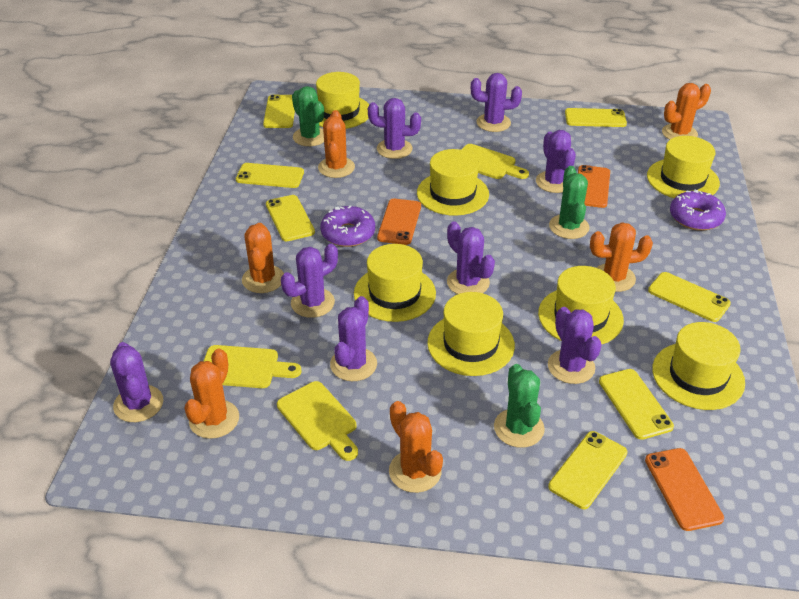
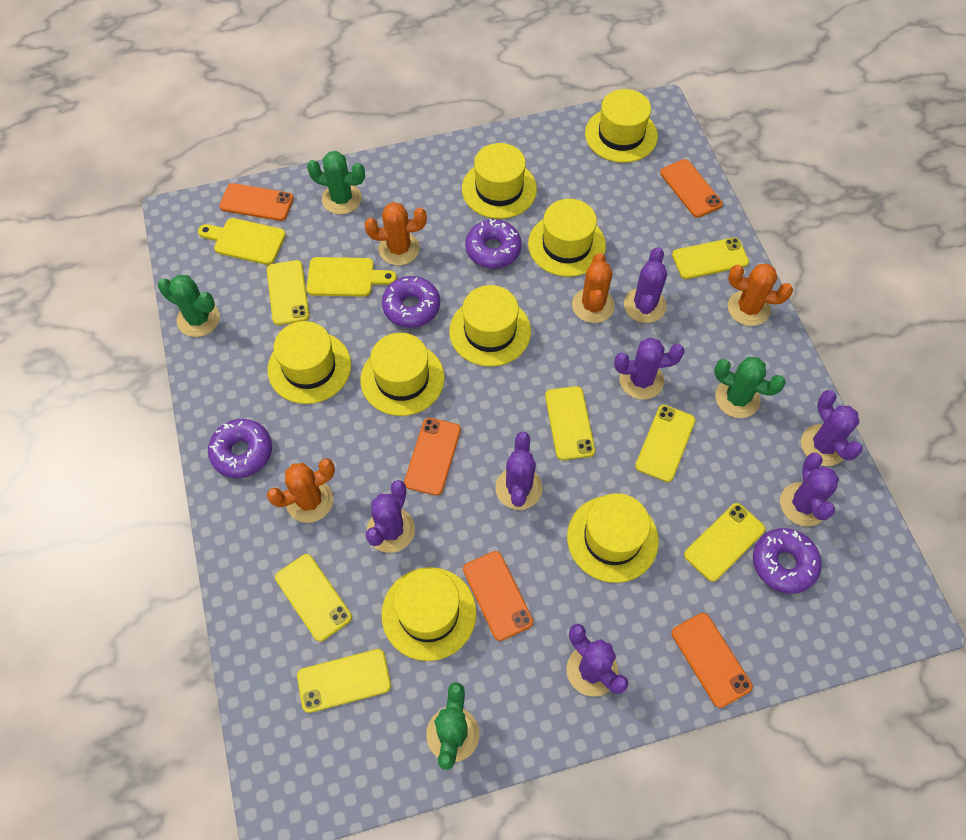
green cactus: 3 -> 4
orange cactus: 6 -> 4
orange phone: 3 -> 5
purple cactus: 8 -> 7
purple donut: 2 -> 4
yellow cutting board: 3 -> 2
yellow hat: 7 -> 8

